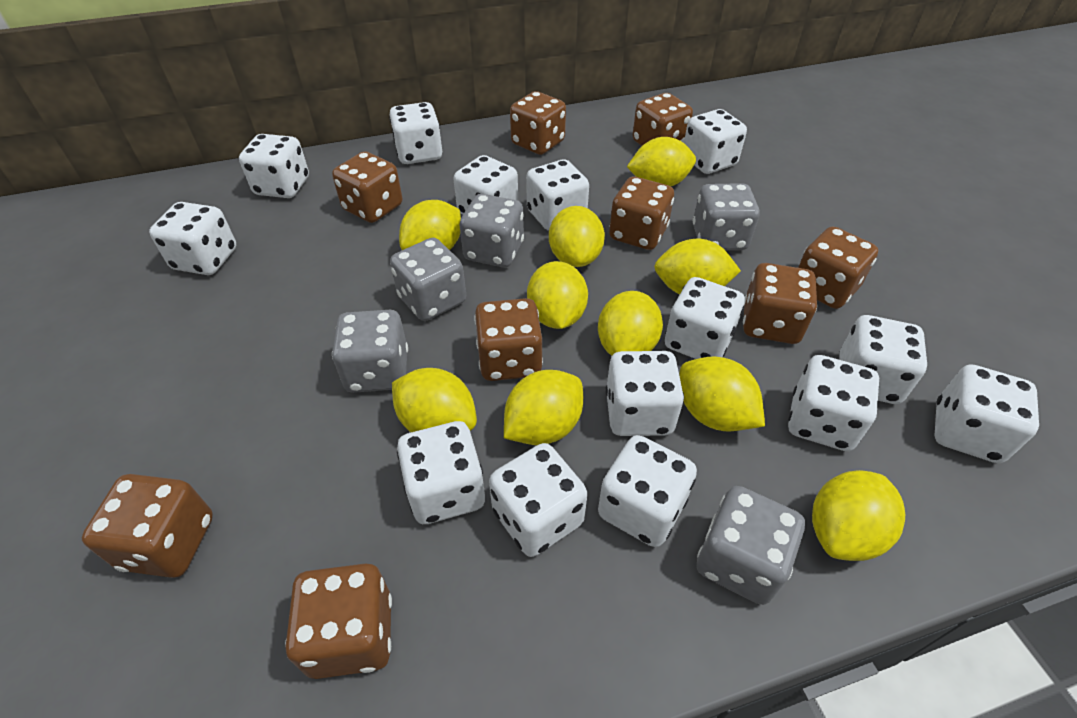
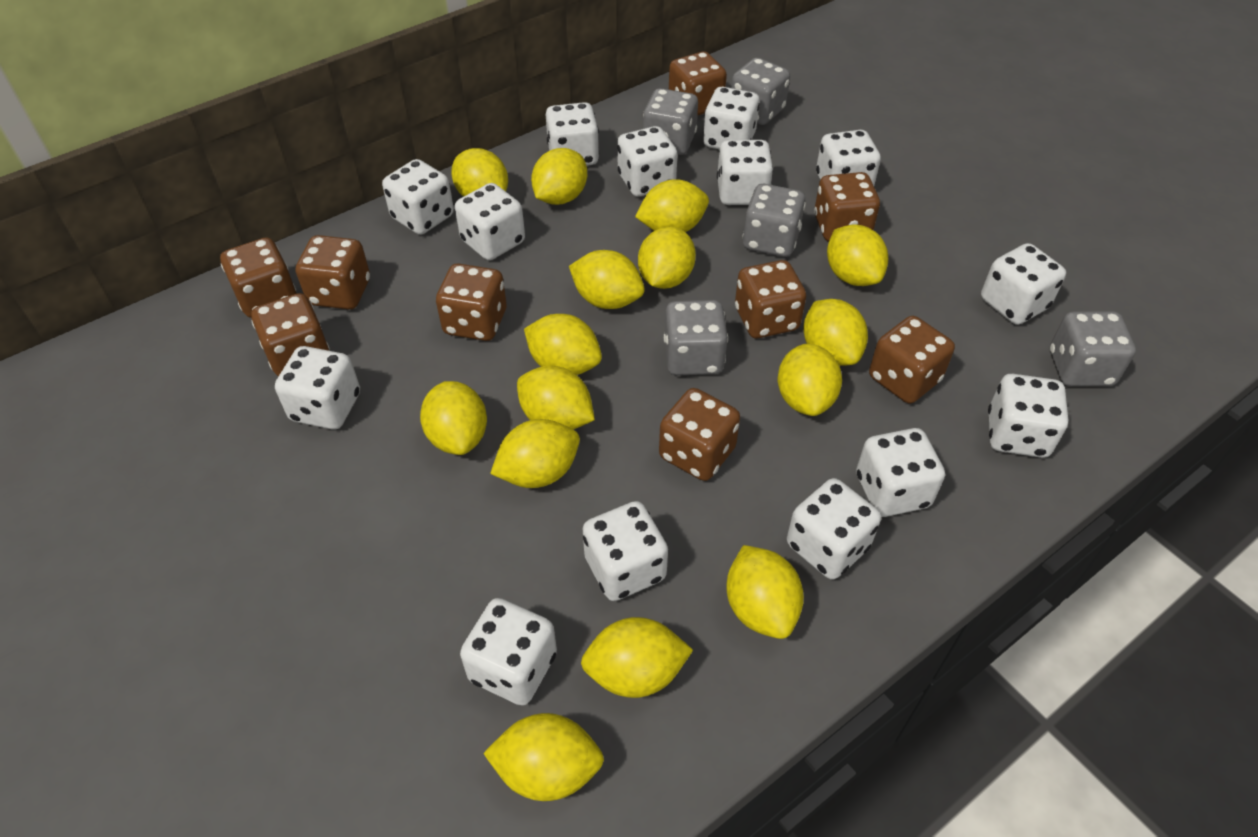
yellow lemon: 10 -> 15

